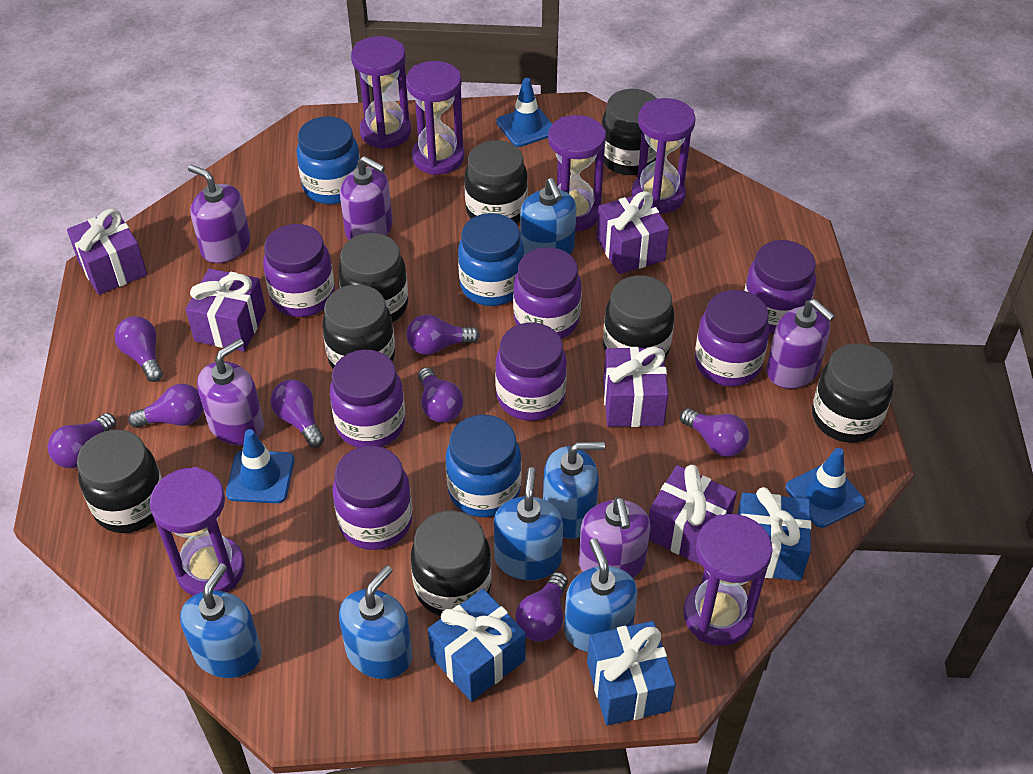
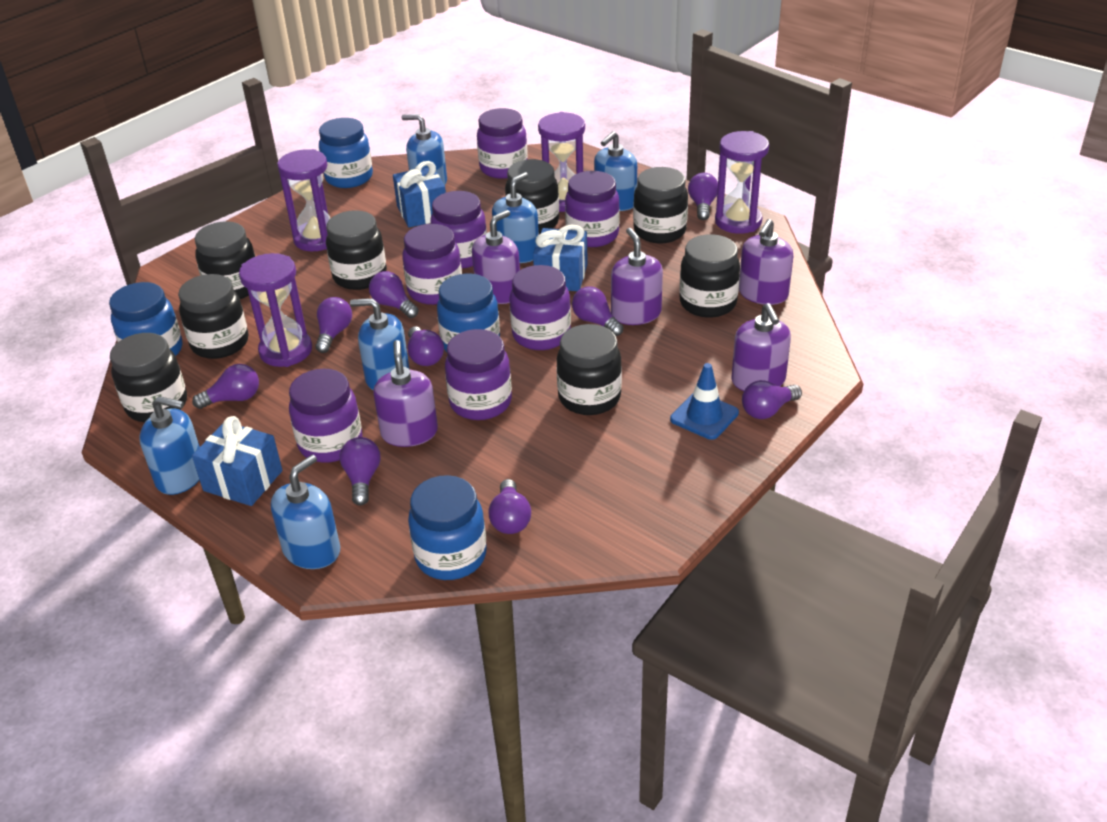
blue jar: 3 -> 4
blue traffic cone: 3 -> 1
purple gift: 5 -> 0
purple hourglass: 6 -> 4
purple light bulb: 8 -> 9

